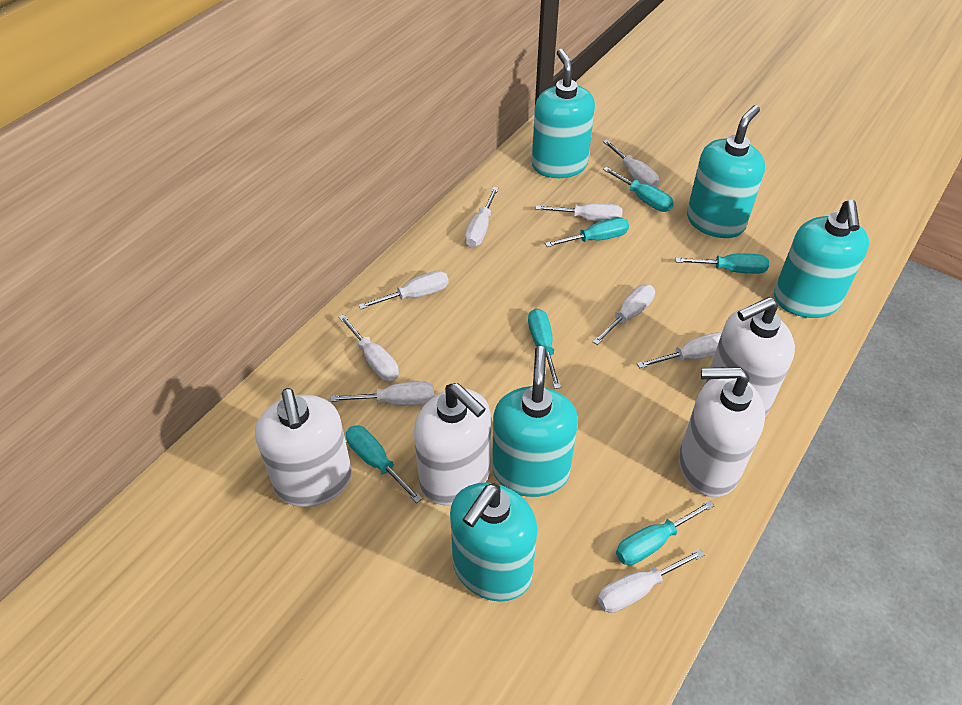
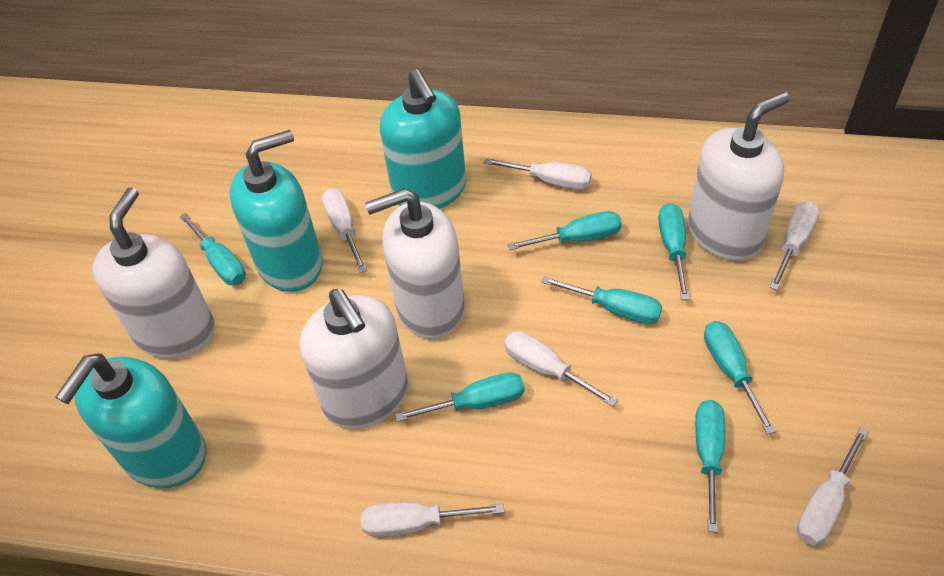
turquoise screwdriver: 6 -> 7
turquoise soap dispenser: 5 -> 3
white screwdriver: 9 -> 6

